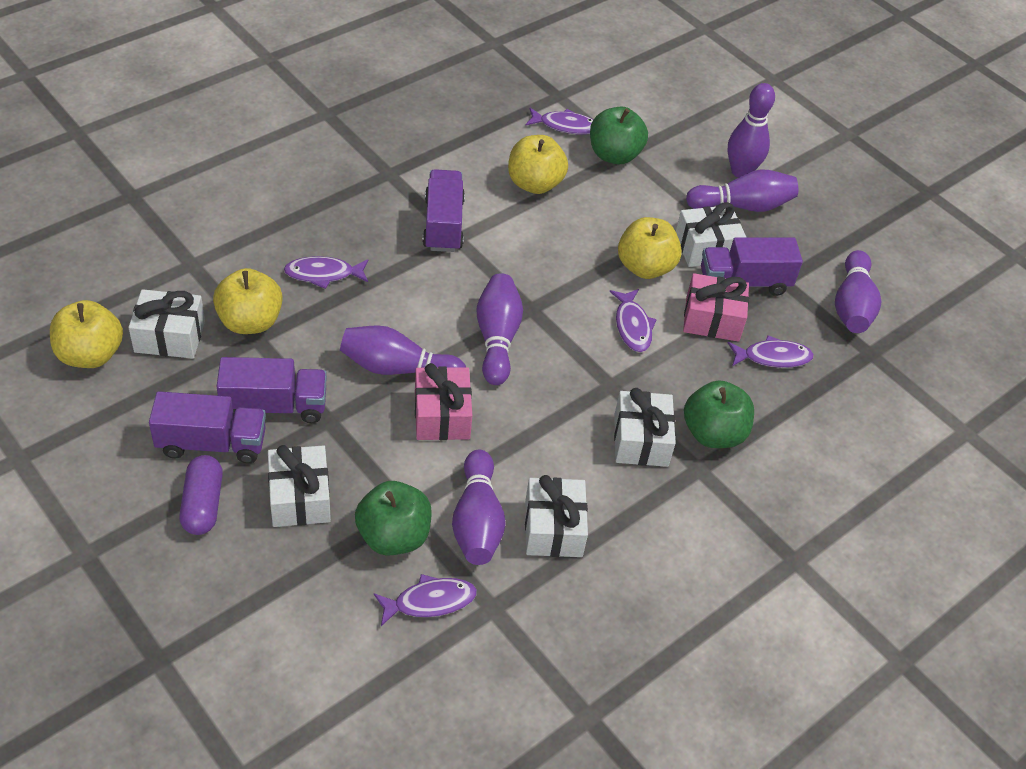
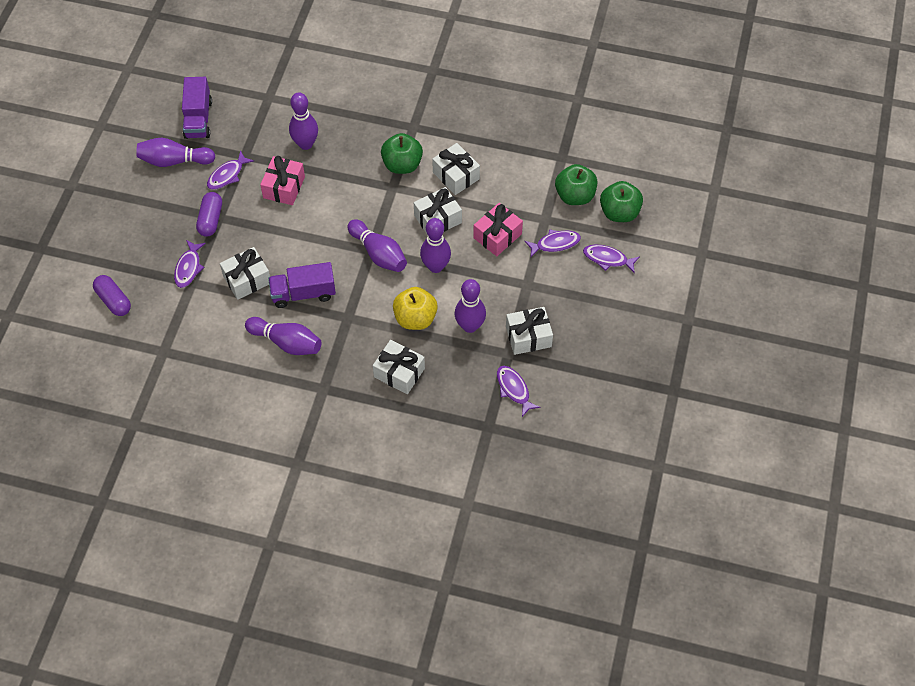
purple capsule: 1 -> 2
purple truck: 4 -> 2
yellow apple: 4 -> 1

